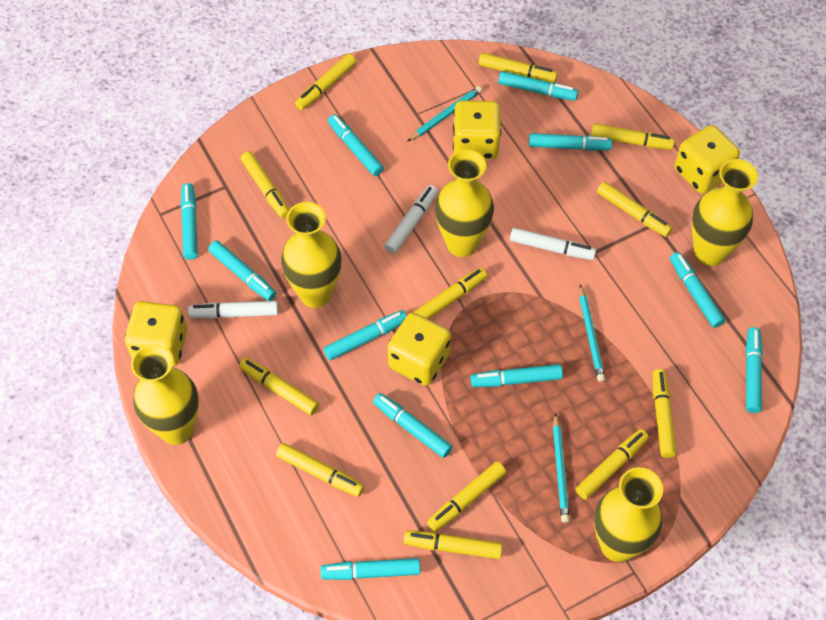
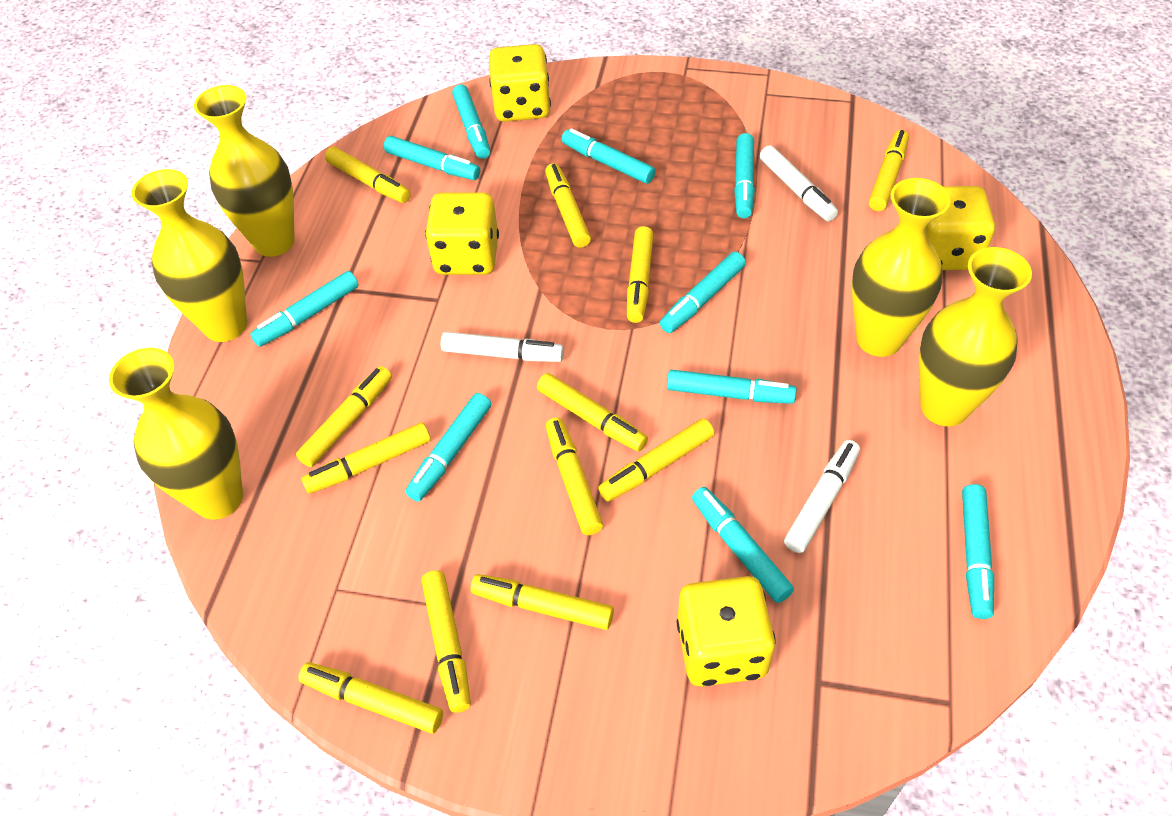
turquoise marker: 11 -> 10
turquoise pencil: 3 -> 0

